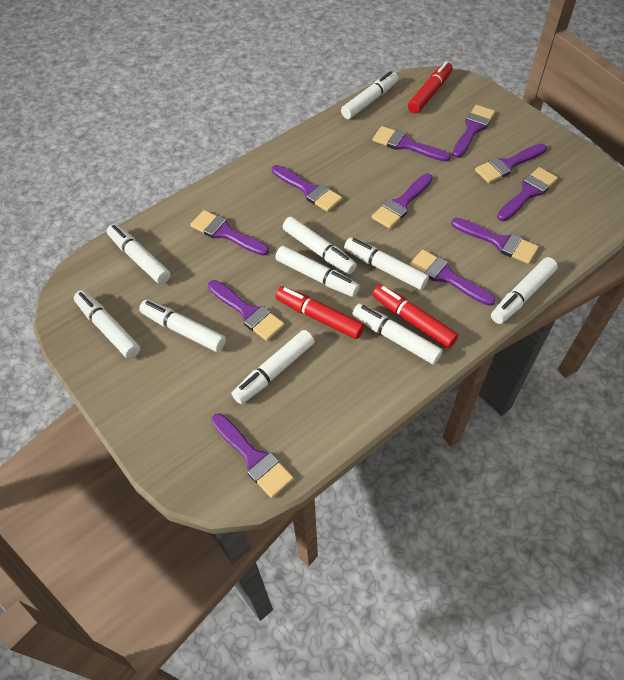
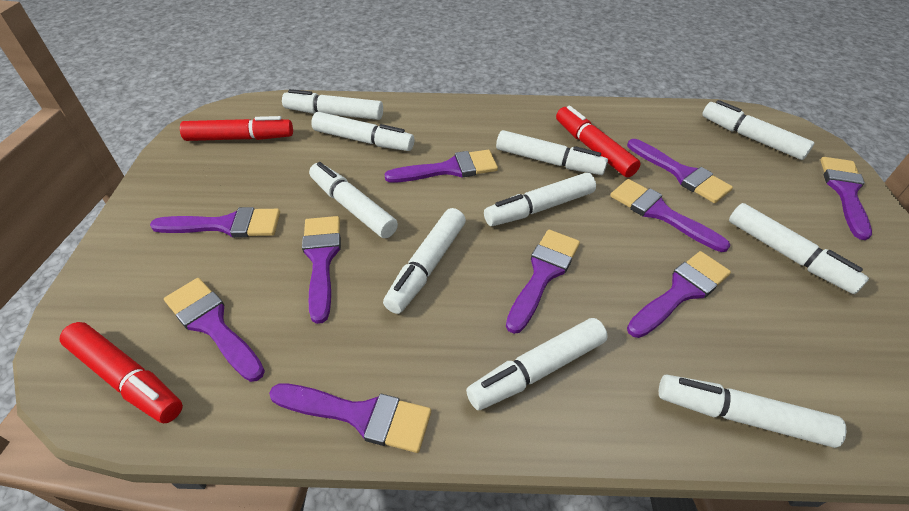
purple brush: 11 -> 10

